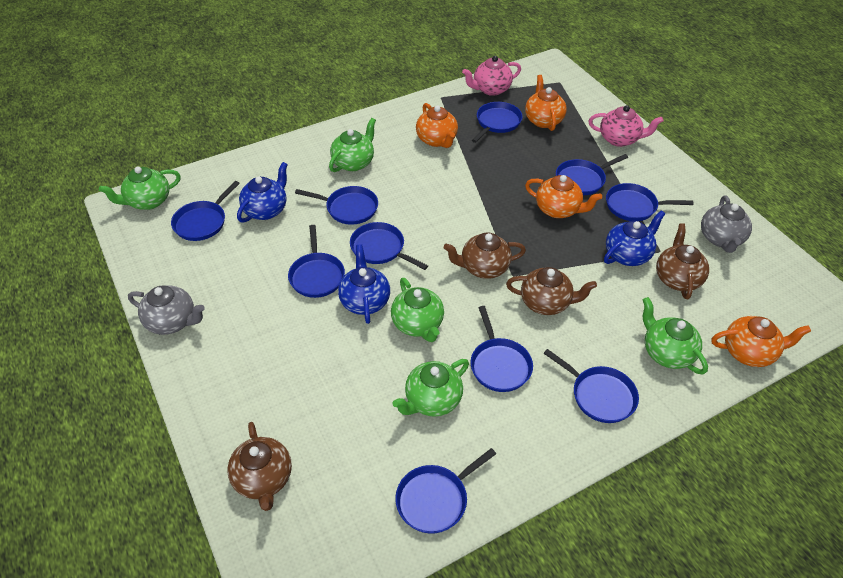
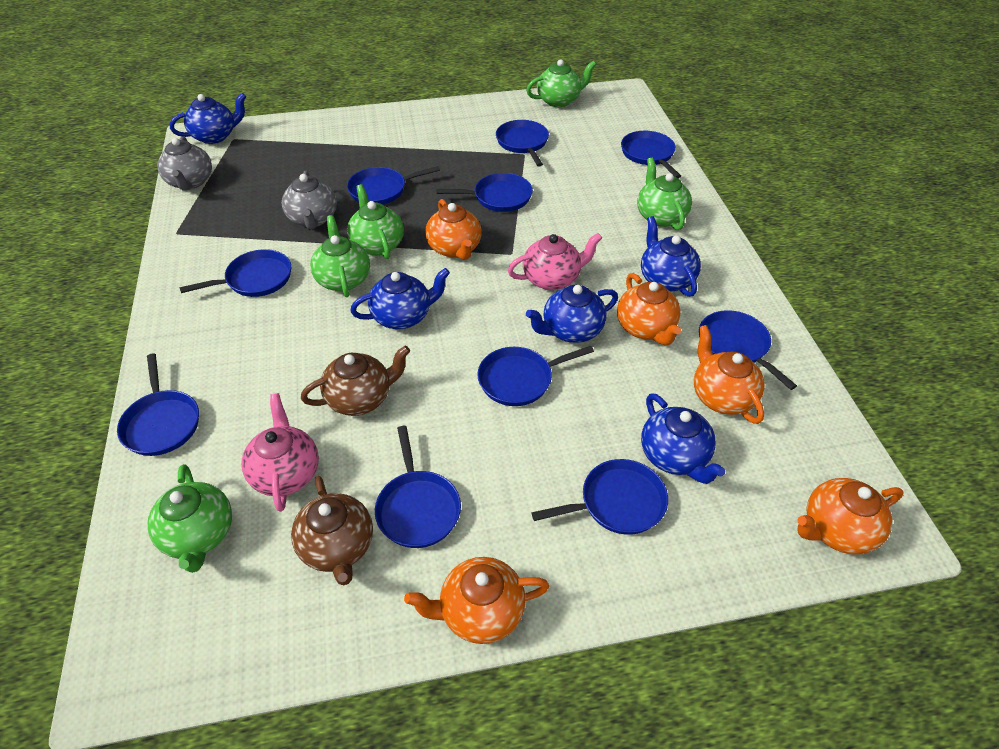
blue teapot: 3 -> 5
brown teapot: 4 -> 2
orange teapot: 4 -> 5

